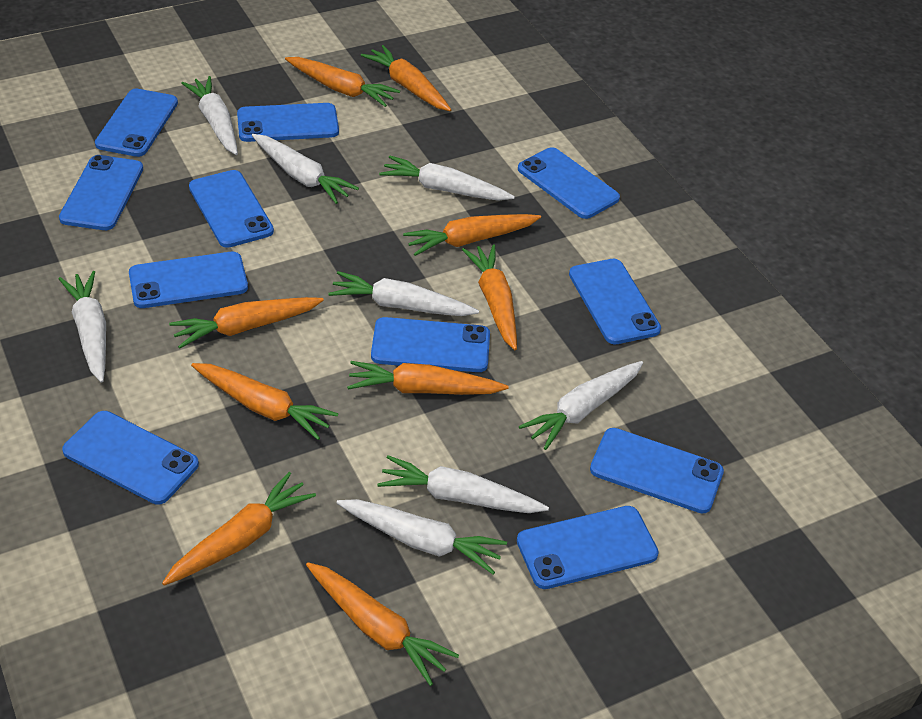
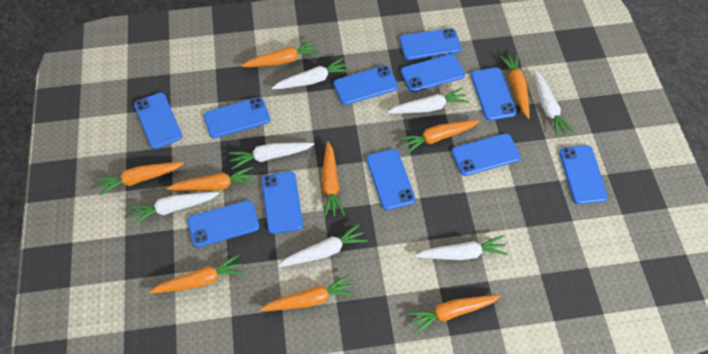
white carrot: 8 -> 7

